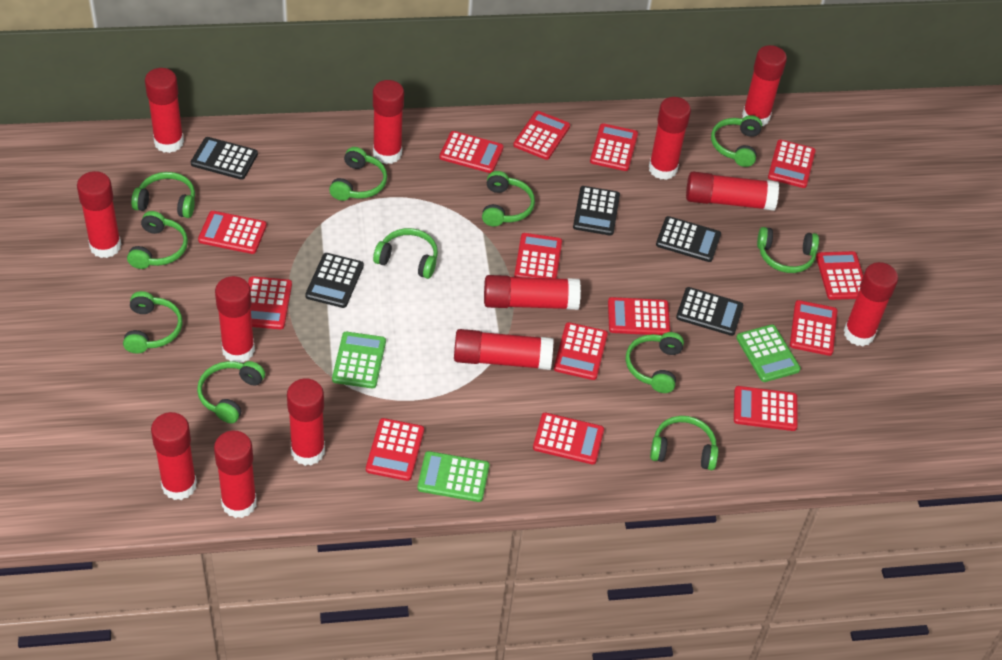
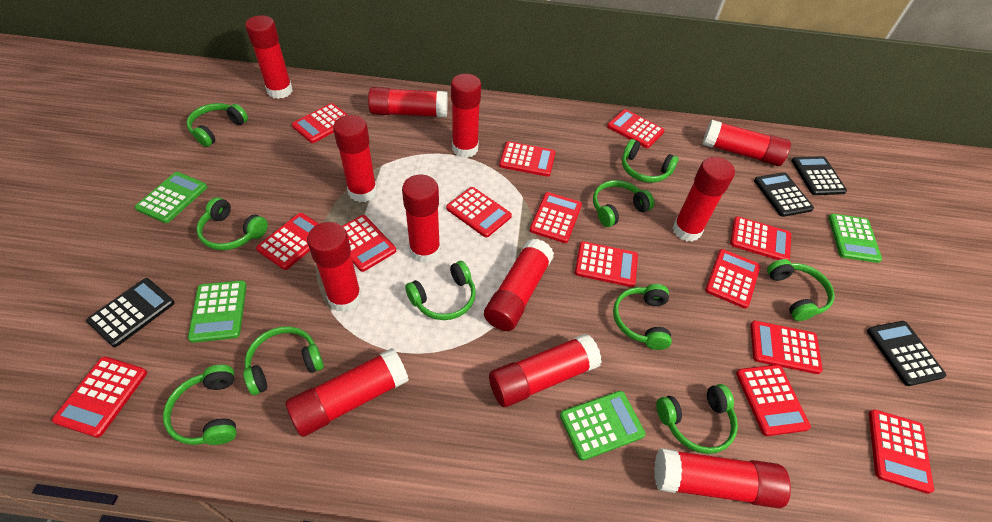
black calculator: 5 -> 4
green calculator: 3 -> 4
green headphones: 11 -> 10
red glue stick: 13 -> 12

